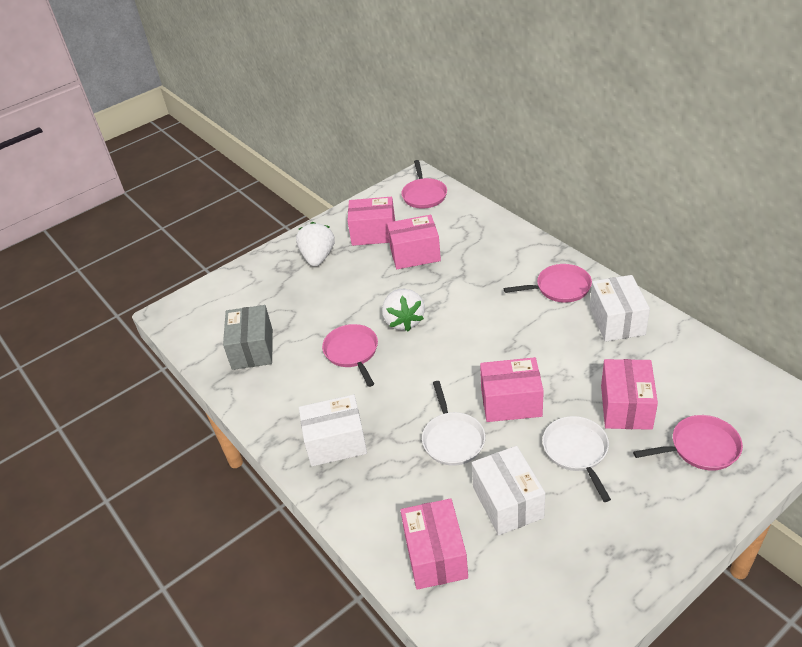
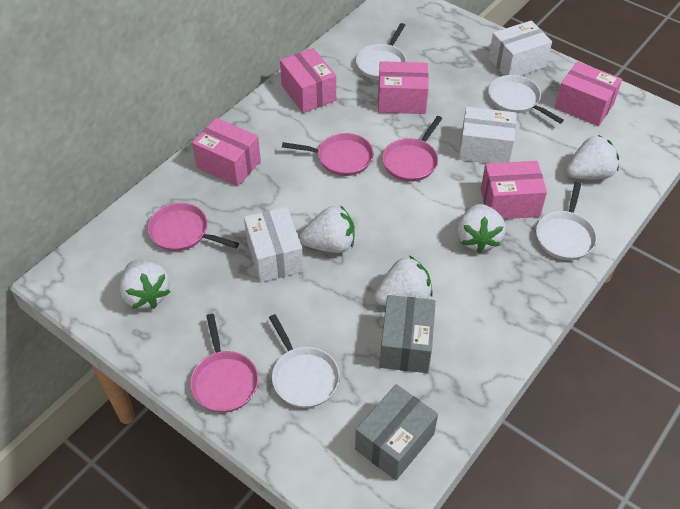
grey box: 1 -> 2
white pan: 2 -> 4
white strawberry: 2 -> 5

